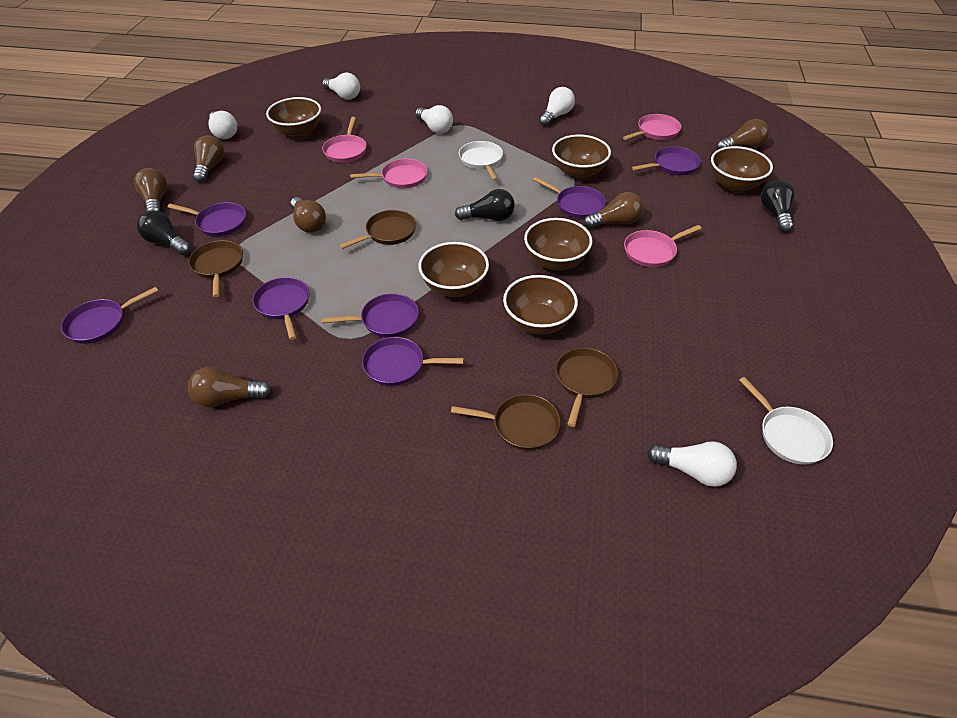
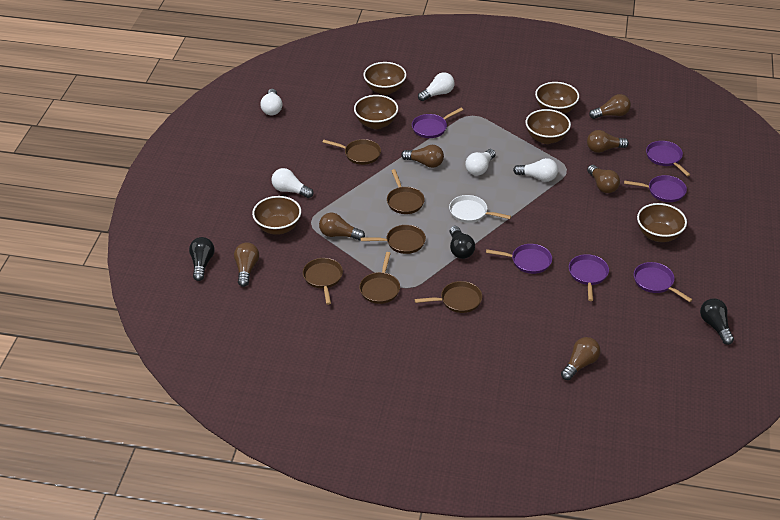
brown light bulb: 6 -> 7
brown pan: 4 -> 6
pink pan: 4 -> 0
purple pan: 7 -> 6
white pan: 2 -> 1

